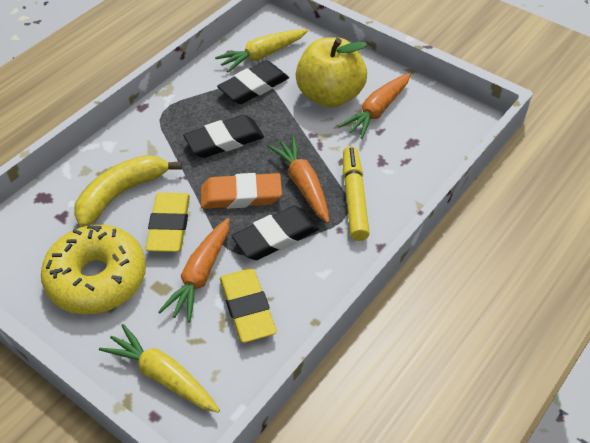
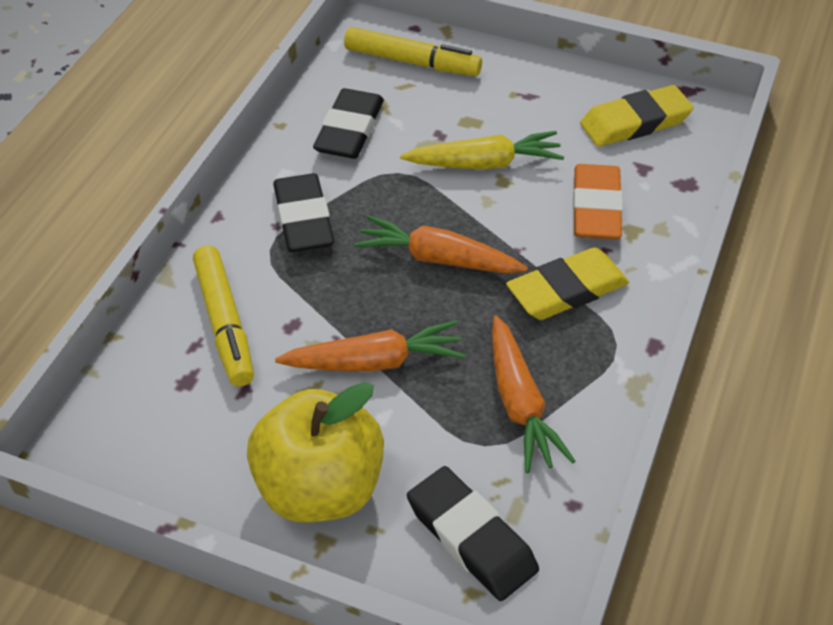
yellow banana: 1 -> 0
yellow carrot: 2 -> 1
yellow donut: 1 -> 0
yellow marker: 1 -> 2

